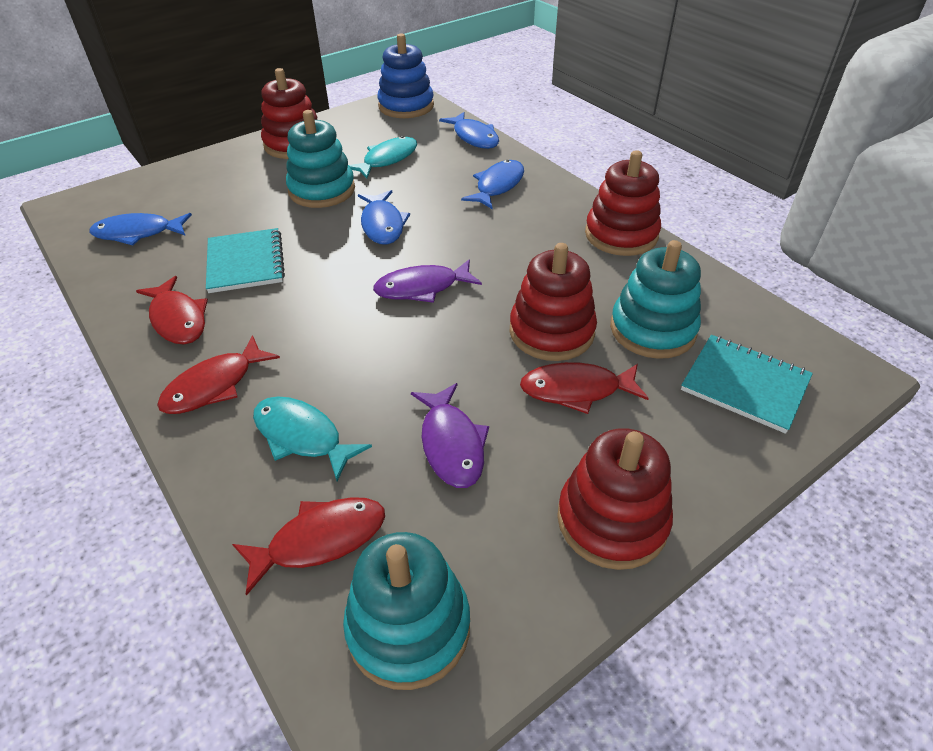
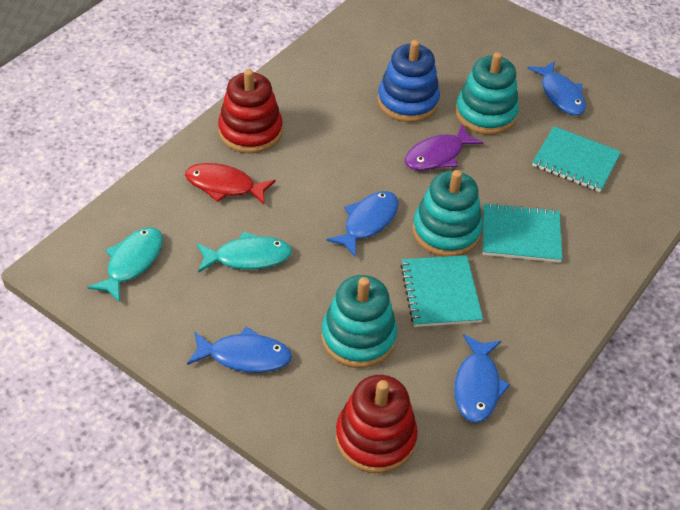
purple fish: 2 -> 1
red fish: 4 -> 1
red stacking toy: 4 -> 2
turquoise notebook: 2 -> 3

